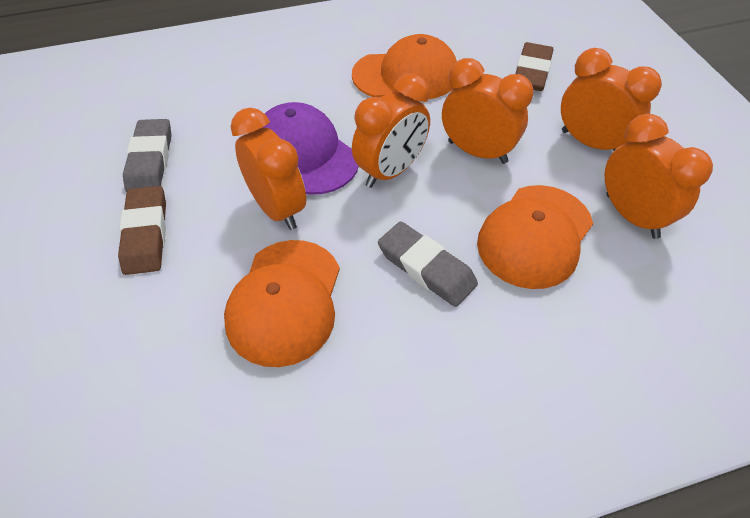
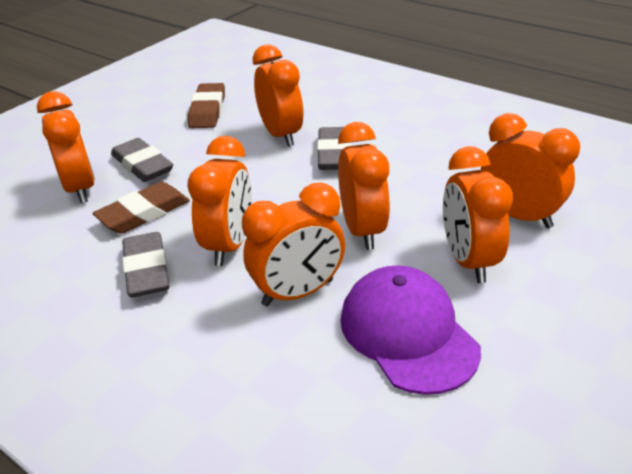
grey eraser: 2 -> 3
orange cap: 3 -> 0
orange clock: 5 -> 7

